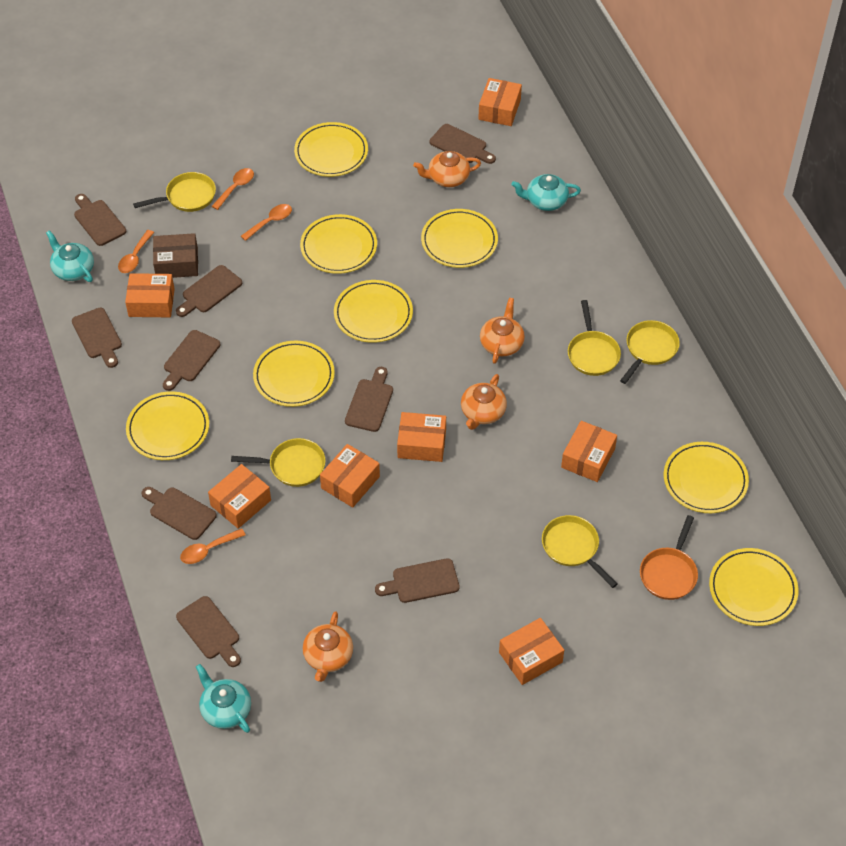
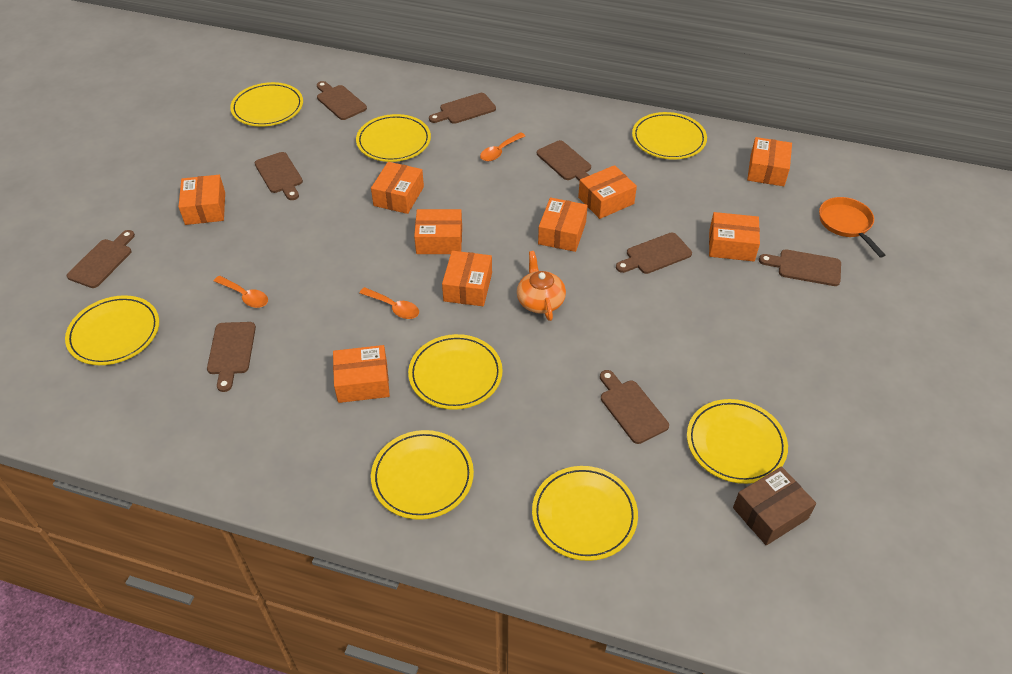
orange box: 7 -> 9
orange spoon: 4 -> 3
orange teapot: 4 -> 1
turquoise teapot: 3 -> 0
yellow pan: 5 -> 0

